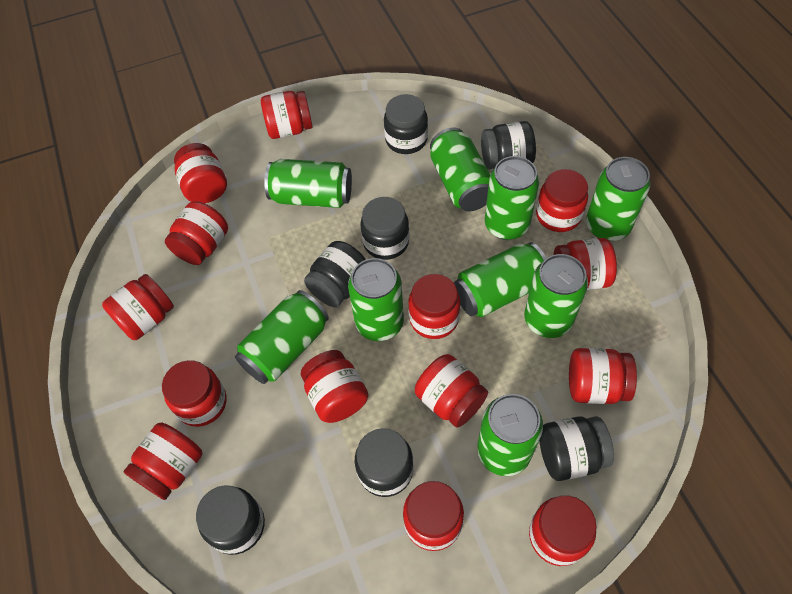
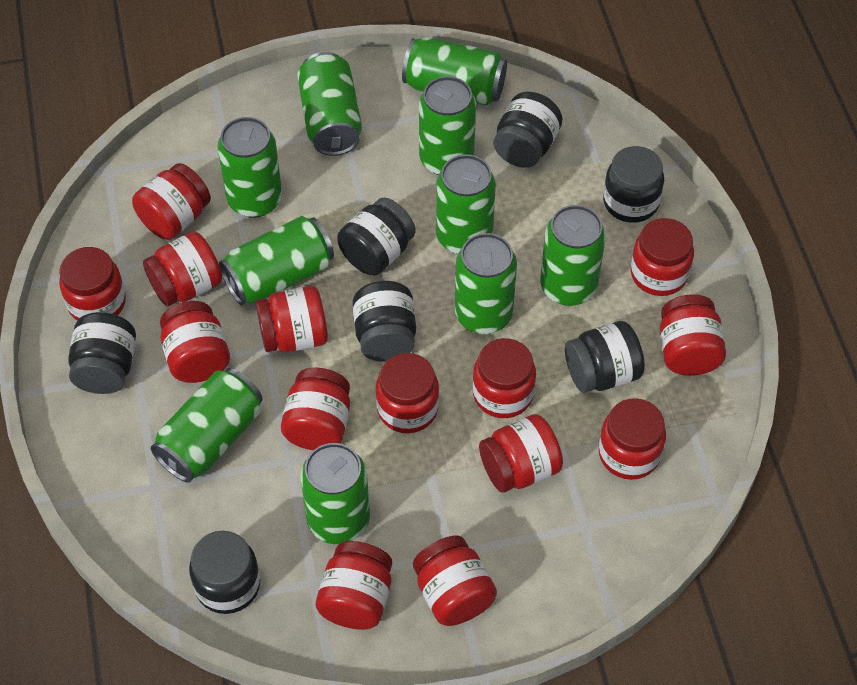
green can: 9 -> 10

